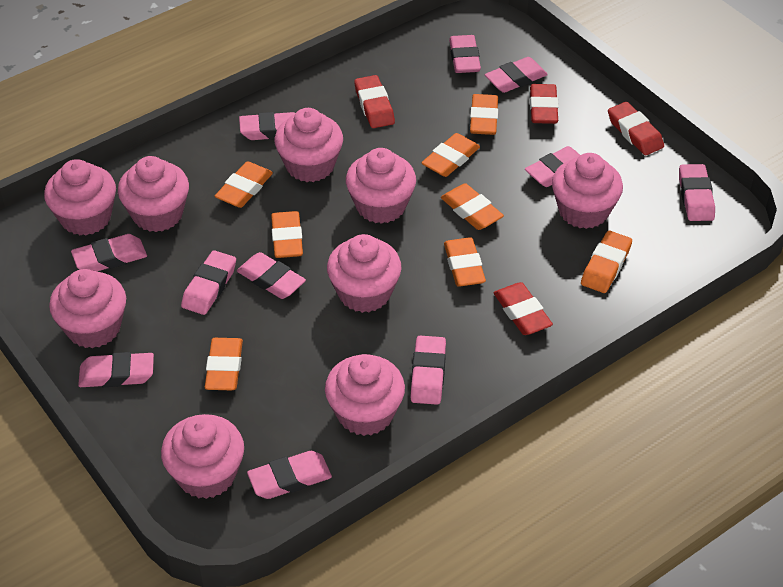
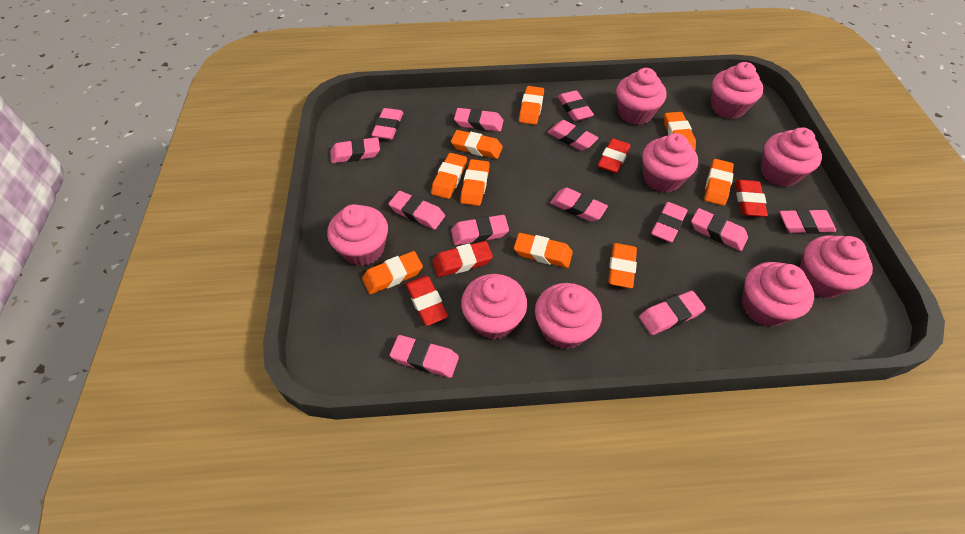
orange eraser: 8 -> 9
pink eraser: 11 -> 13

